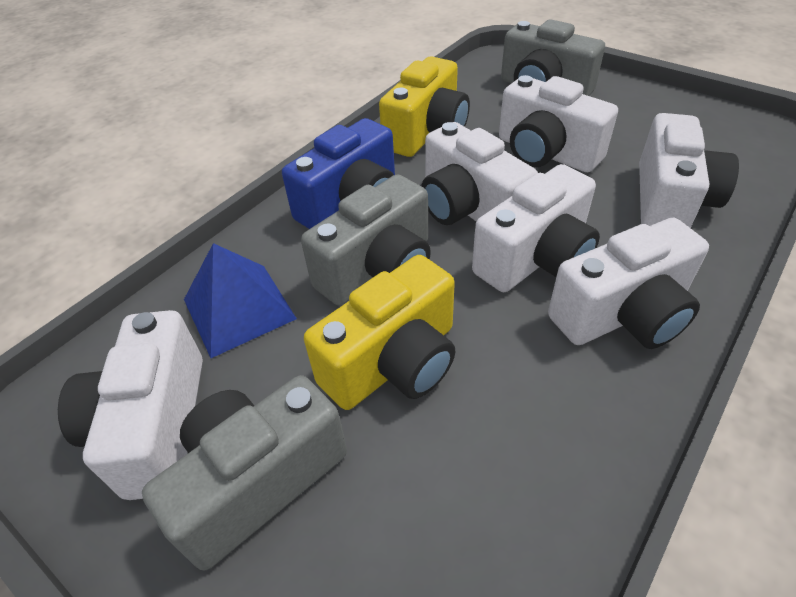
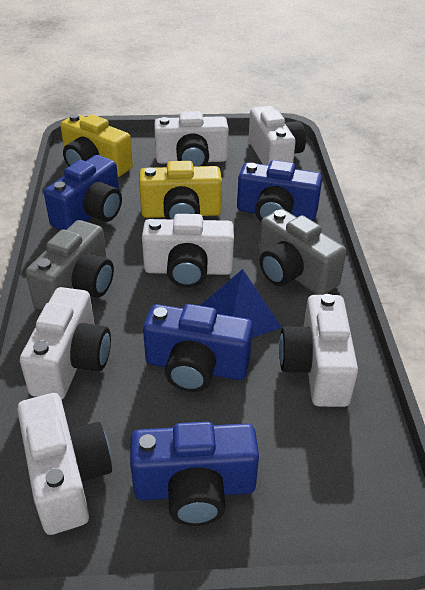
blue camera: 1 -> 4
grey camera: 3 -> 2

